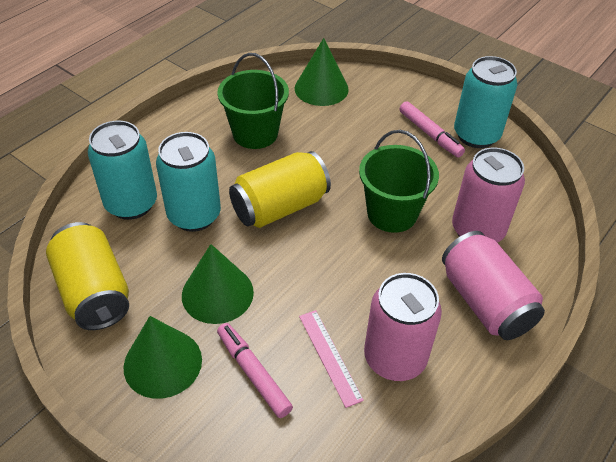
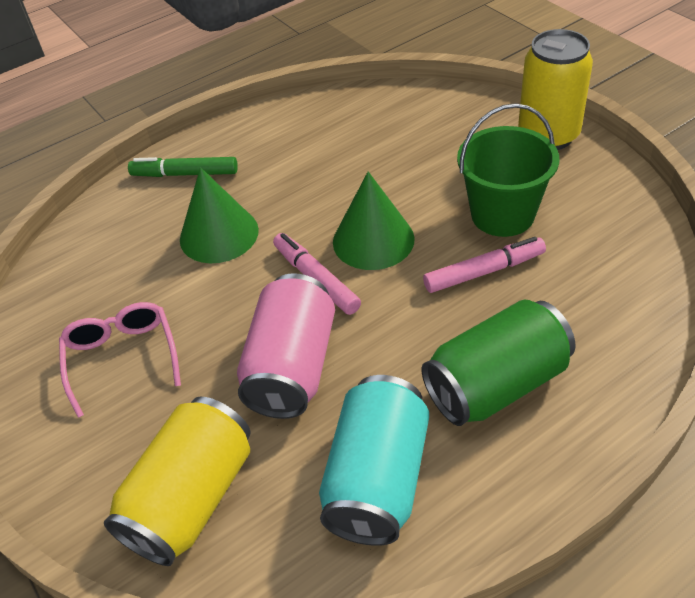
green bucket: 2 -> 1
green can: 0 -> 1
green cone: 3 -> 2
green marker: 0 -> 1
pink can: 3 -> 1
pink glasses: 0 -> 1
pink ruler: 1 -> 0
turquoise can: 3 -> 1

